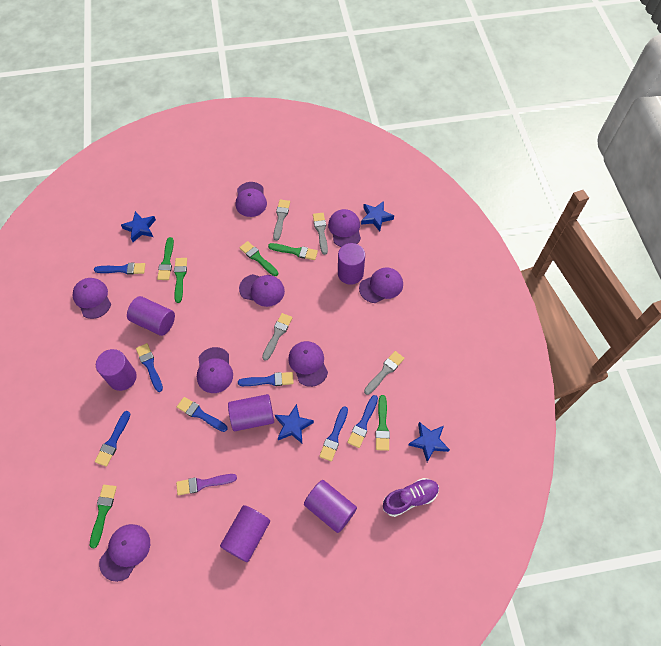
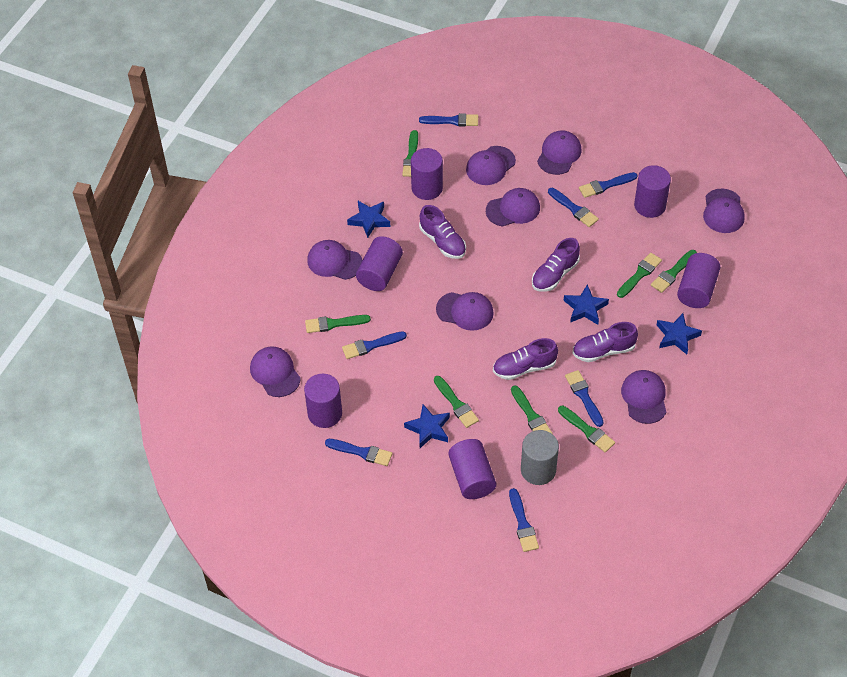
green brush: 6 -> 7
grey brush: 4 -> 0
grey cylinder: 0 -> 1
purple brush: 1 -> 0
purple shoe: 1 -> 4

